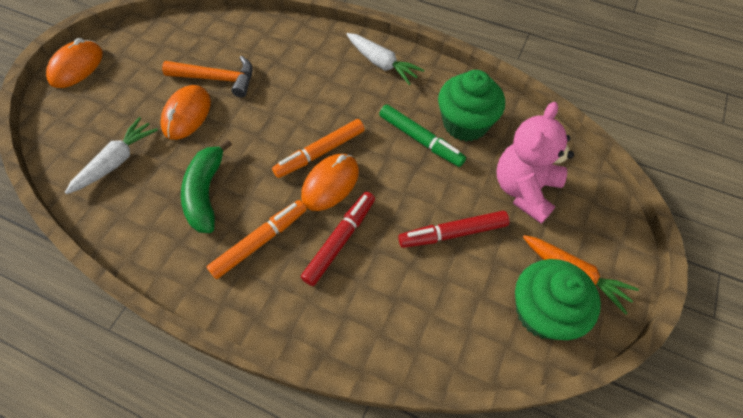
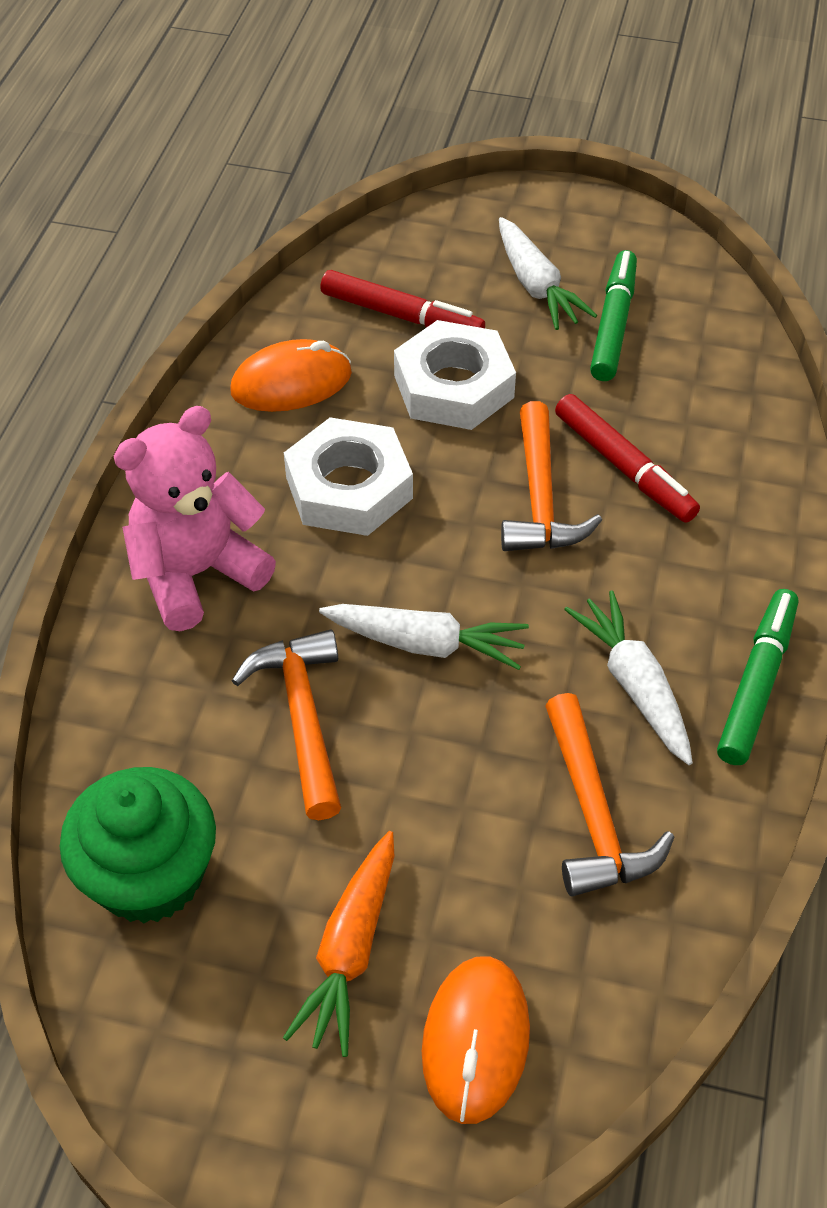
green banana: 1 -> 0
green cupcake: 2 -> 1
green marker: 1 -> 2
orange hammer: 1 -> 3
orange marker: 2 -> 0
orange mouse: 3 -> 2
white carrot: 2 -> 3
white nut: 0 -> 2

